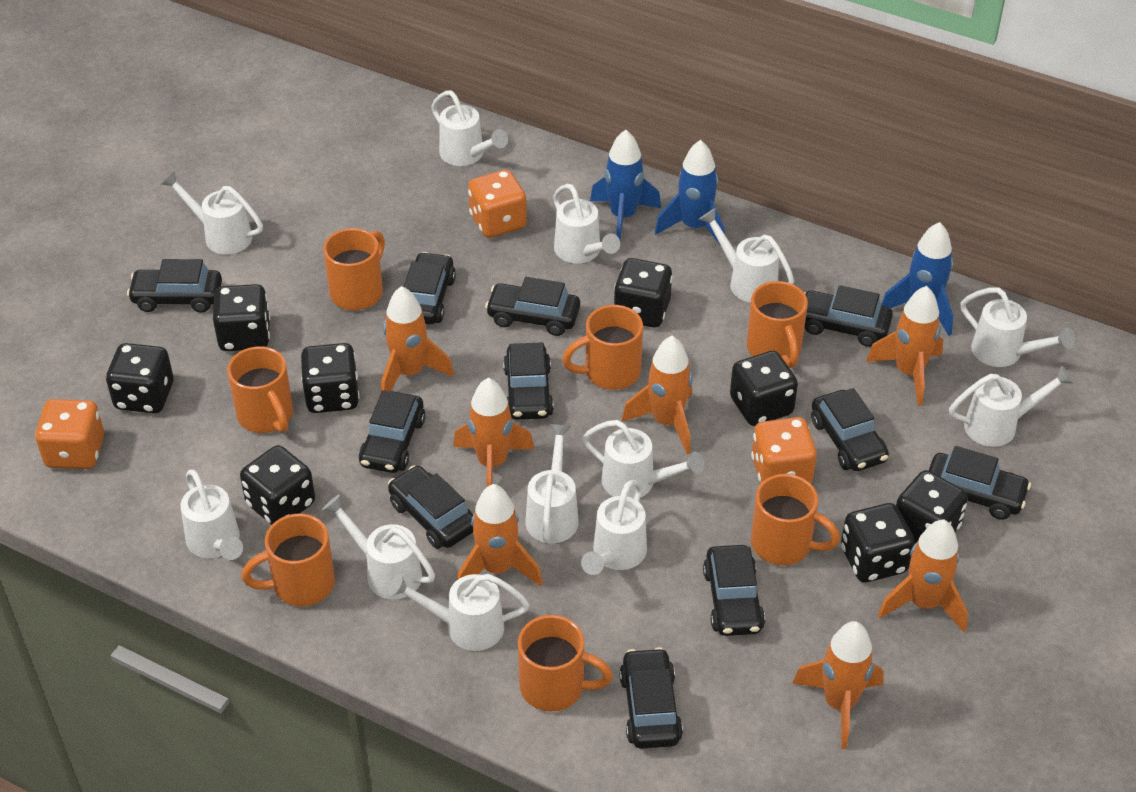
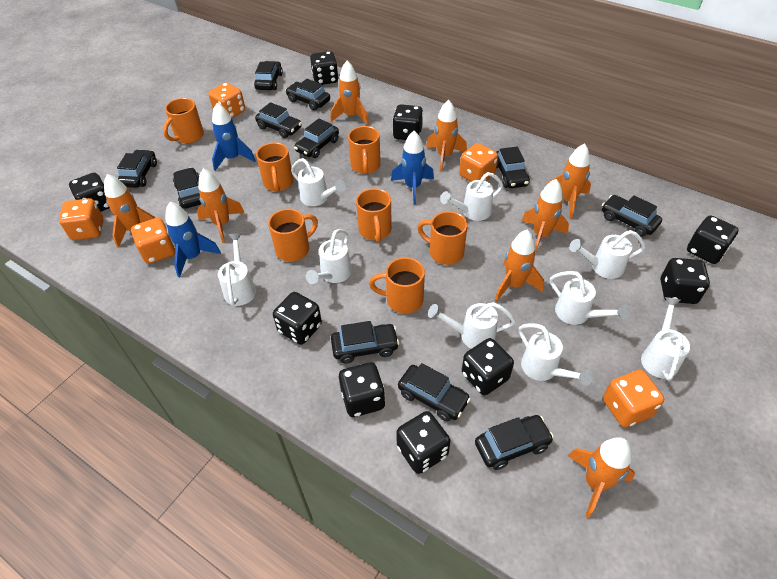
black dice: 8 -> 9
orange dice: 3 -> 5
orange rocket: 7 -> 8
white watering can: 12 -> 9

